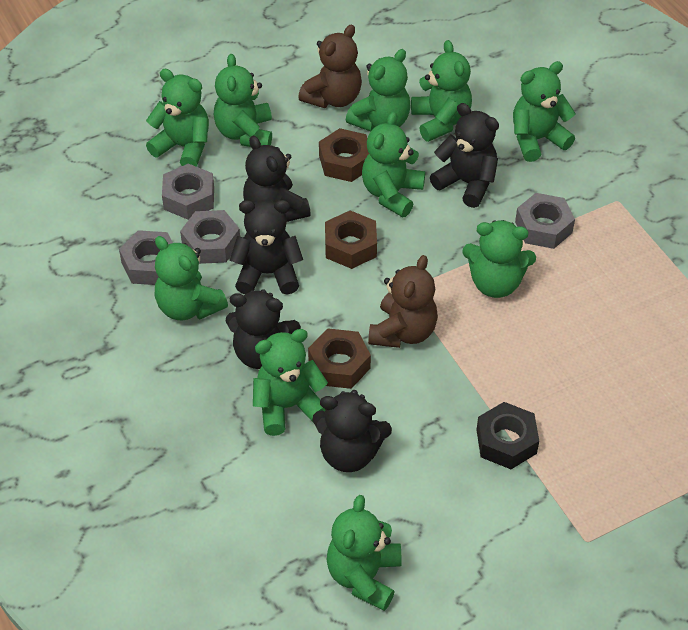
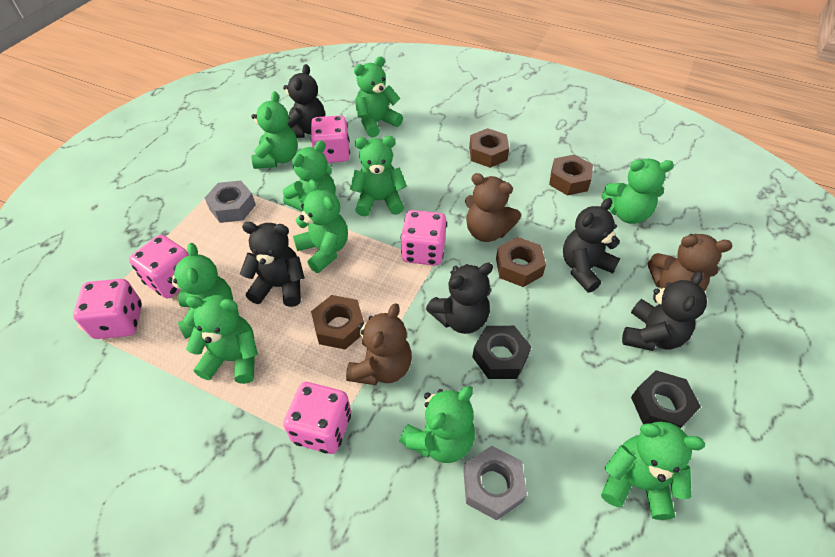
black nut: 1 -> 2
brown nut: 3 -> 4
brown teddy bear: 2 -> 3
grey nut: 4 -> 2
pink dice: 0 -> 5

